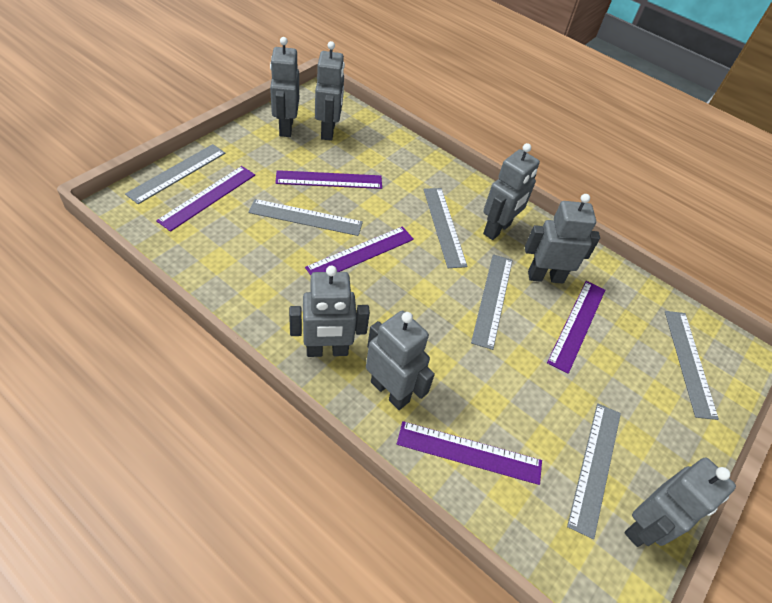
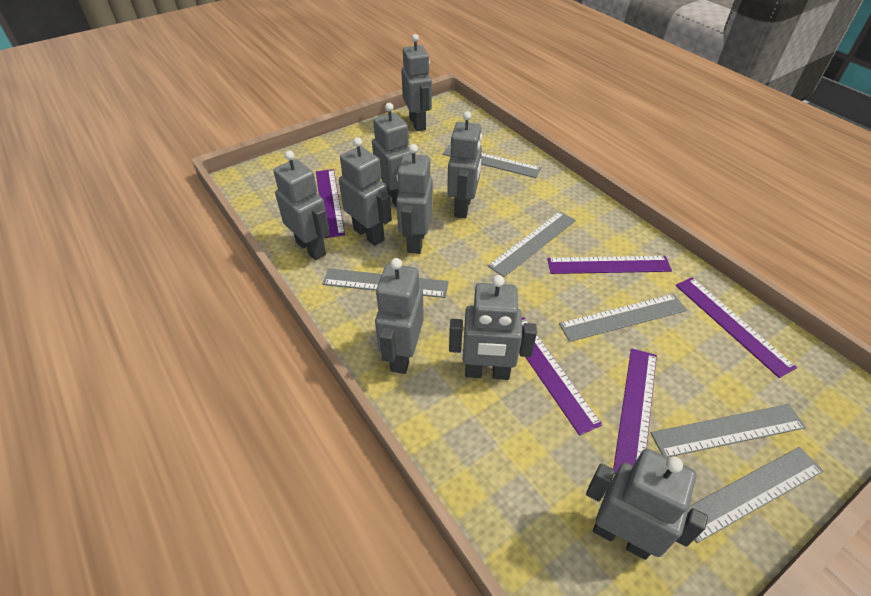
grey robot: 7 -> 9

